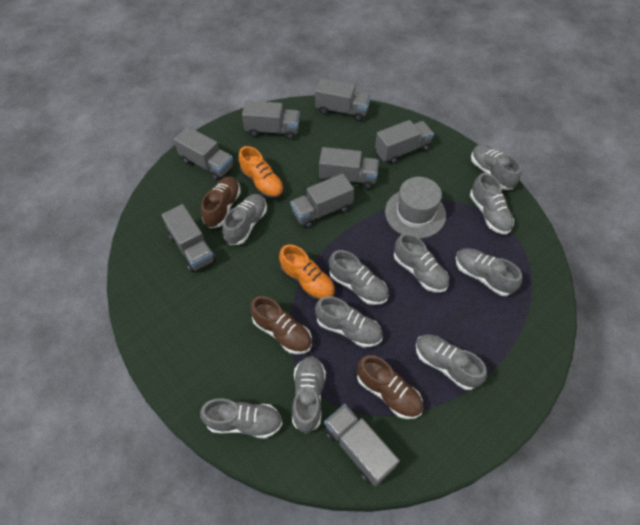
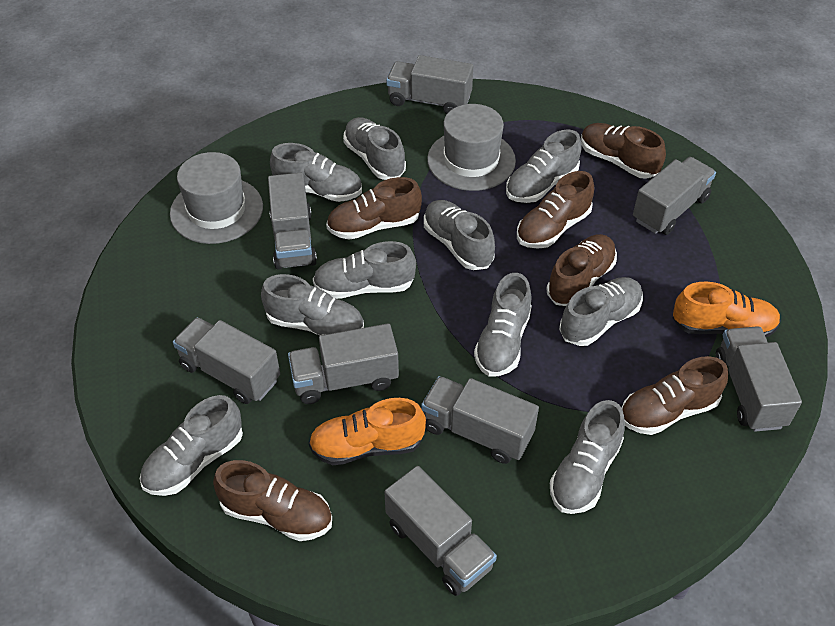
brown shoe: 3 -> 6
grey hat: 1 -> 2

